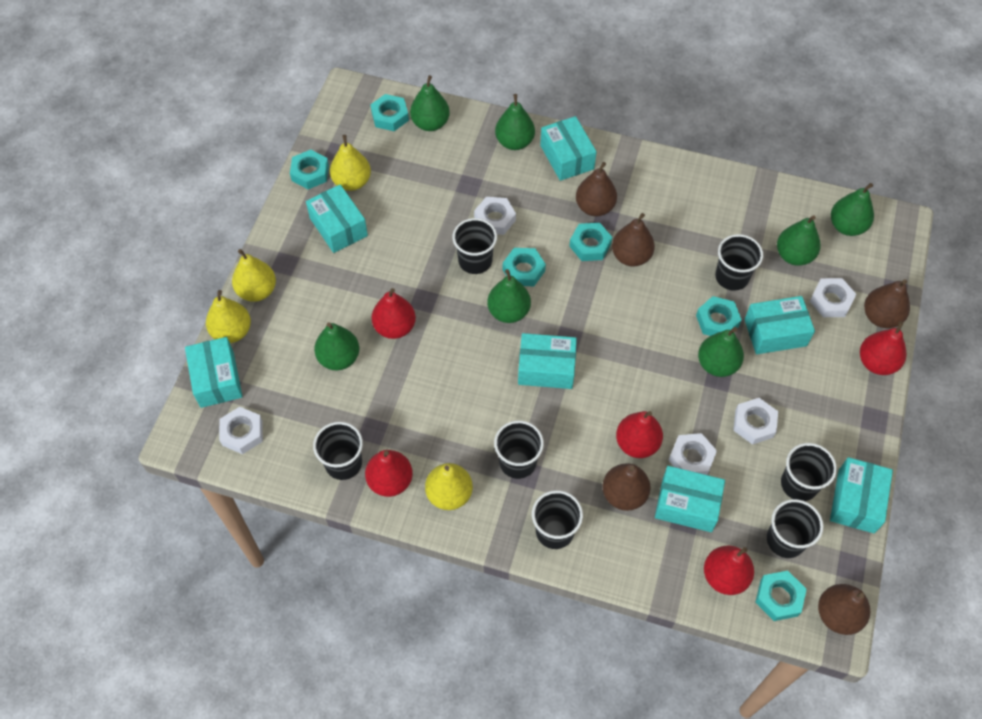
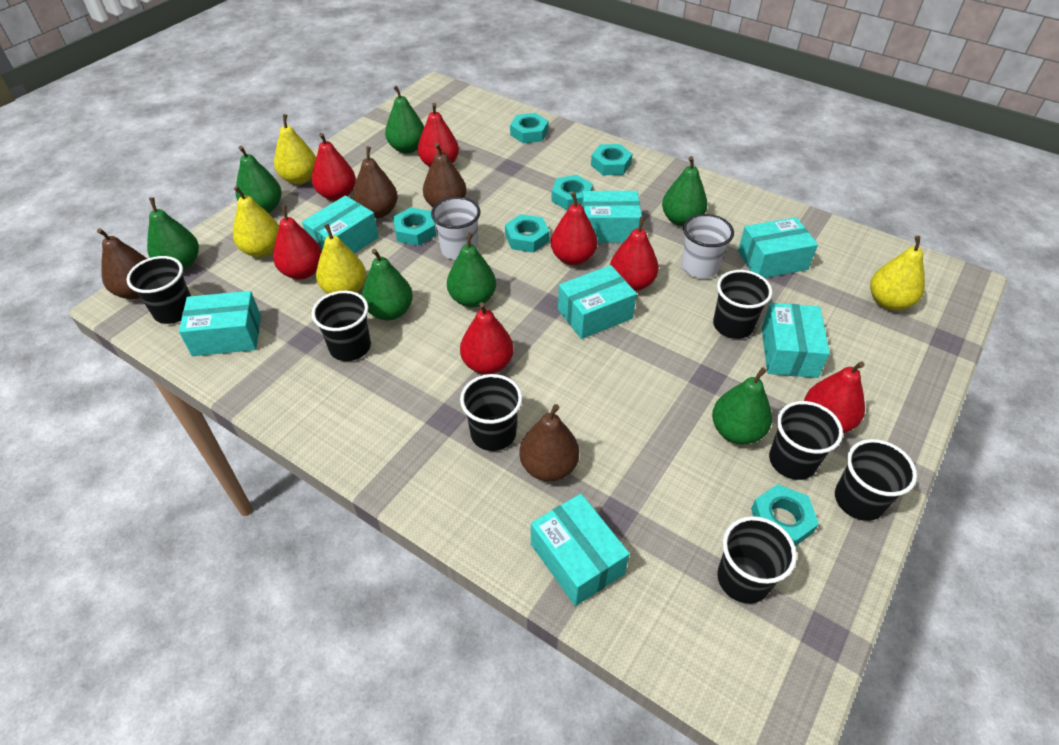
brown pear: 5 -> 4
red pear: 5 -> 7
white cup: 0 -> 2
white nut: 5 -> 0

